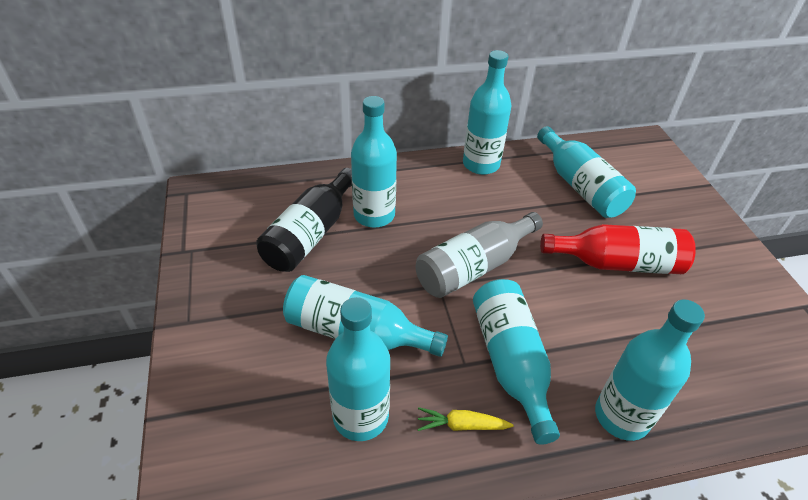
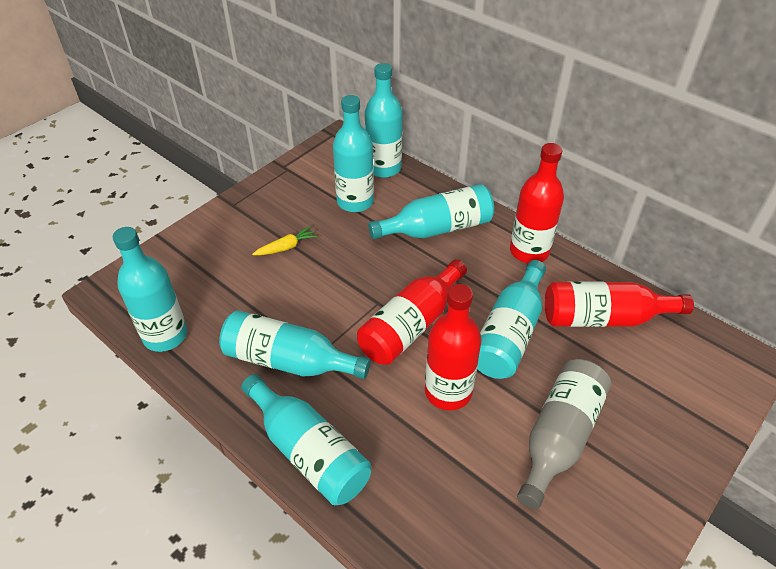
black bottle: 1 -> 0
red bottle: 1 -> 4

